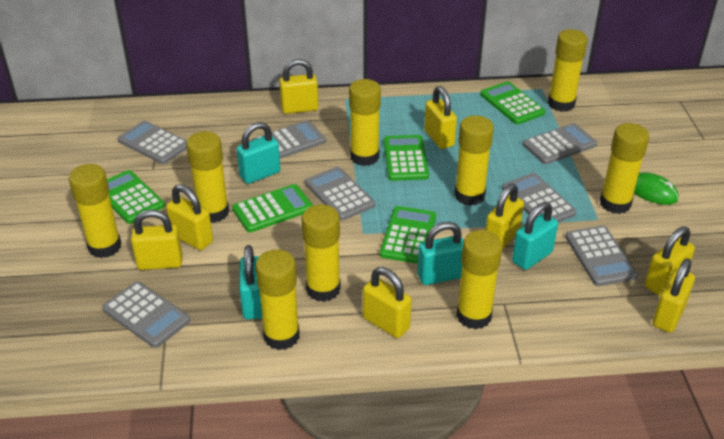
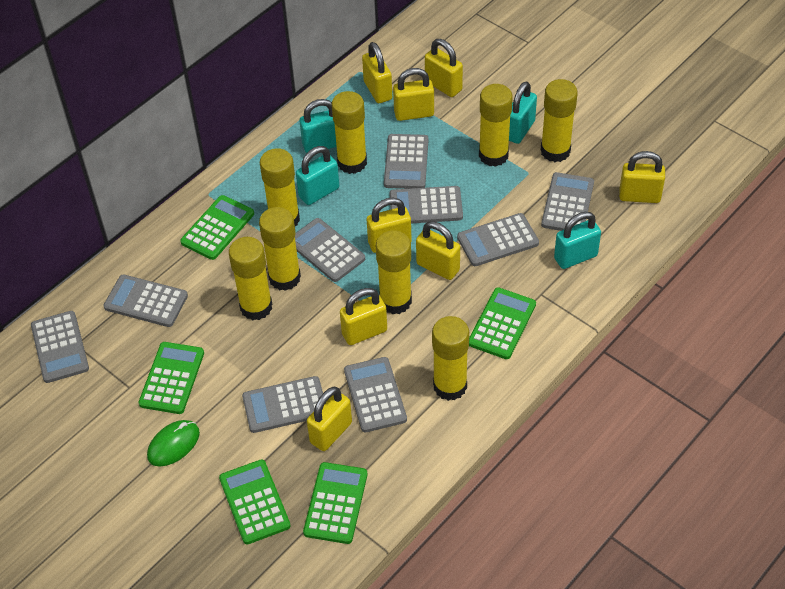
grey calculator: 7 -> 9
yellow glue stick: 9 -> 8

